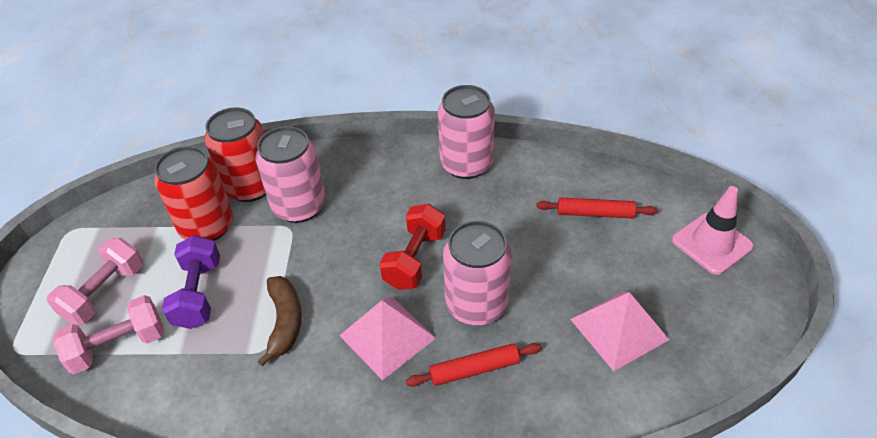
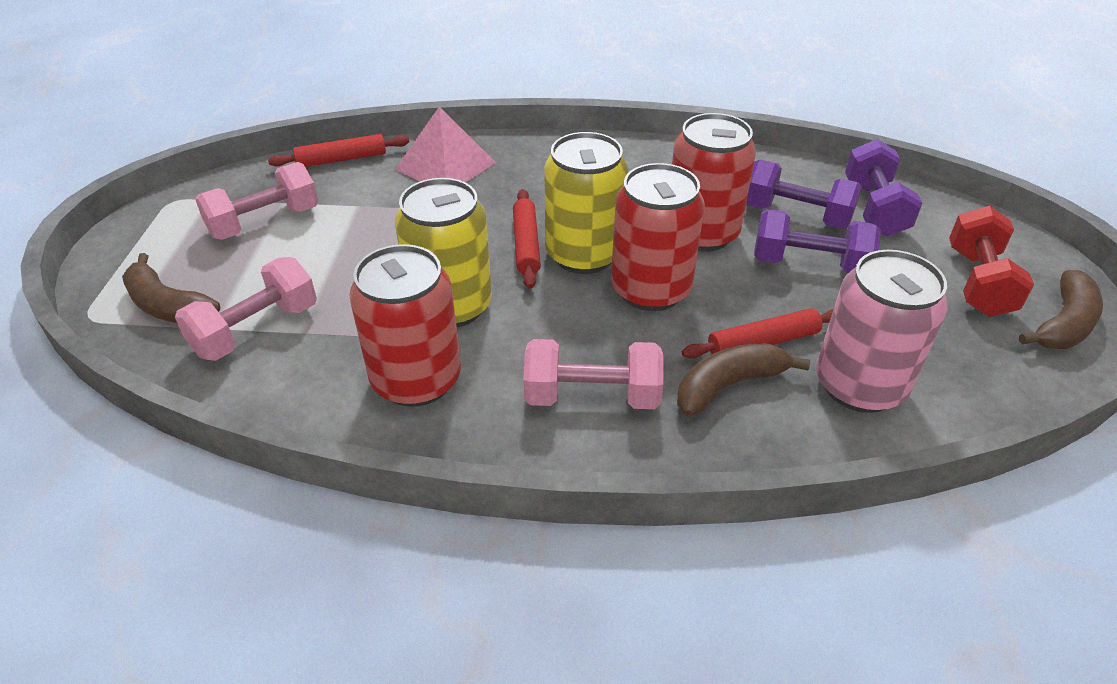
brown banana: 1 -> 3
pink can: 3 -> 1
pink dumbbell: 2 -> 3
pink pyramid: 2 -> 1
pink traffic cone: 1 -> 0
purple dumbbell: 1 -> 3
red can: 2 -> 3
red rolling pin: 2 -> 3
yellow can: 0 -> 2

